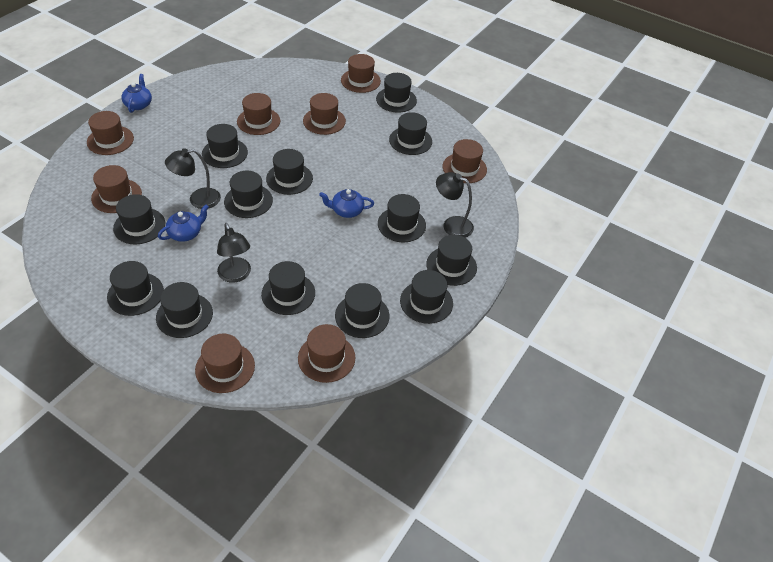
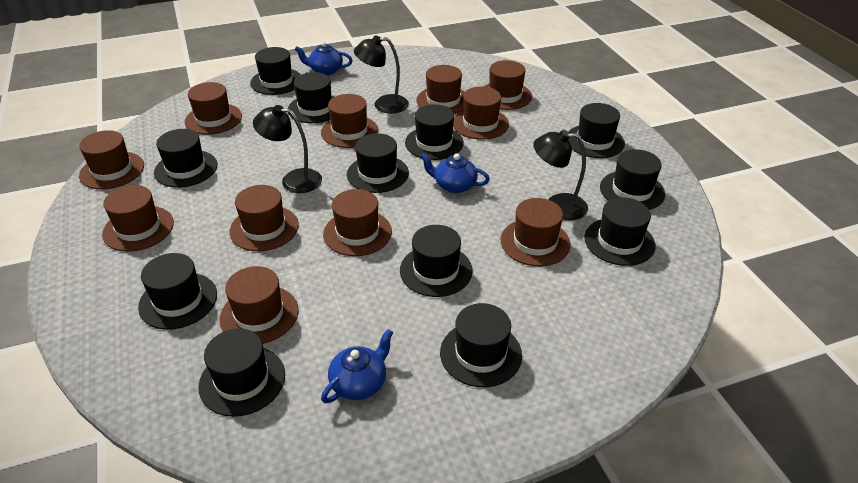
black hat: 13 -> 12
brown hat: 8 -> 11

